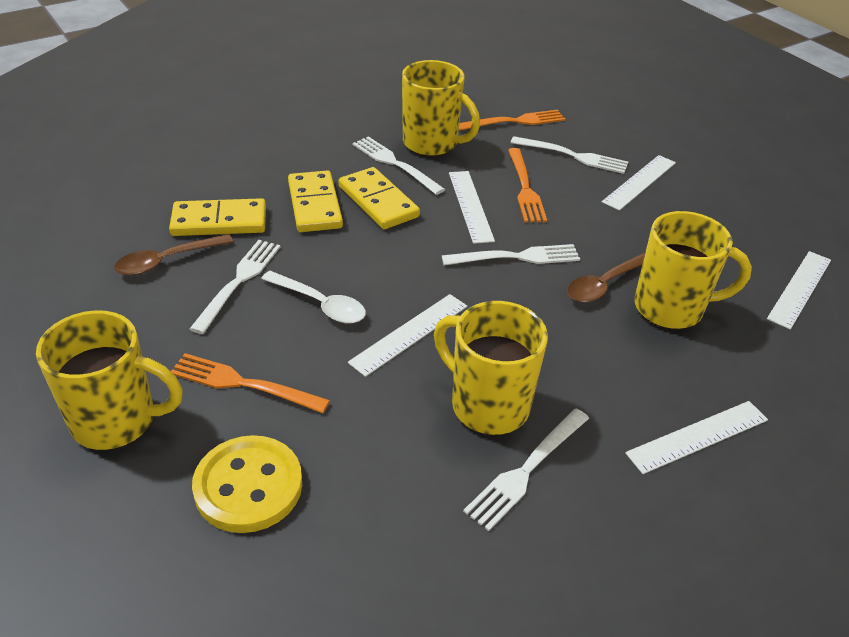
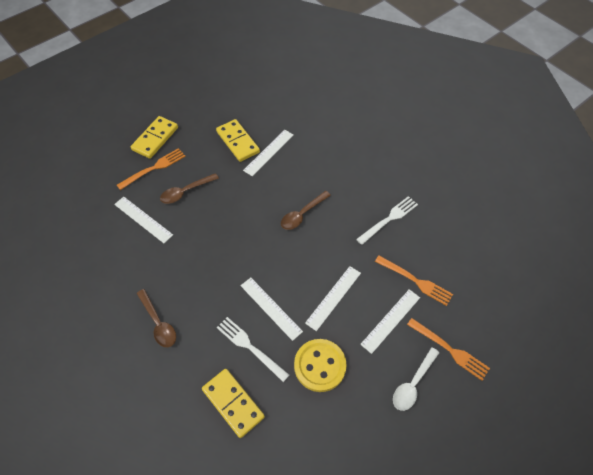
brown spoon: 2 -> 3
white fork: 5 -> 2
yellow mug: 4 -> 0

